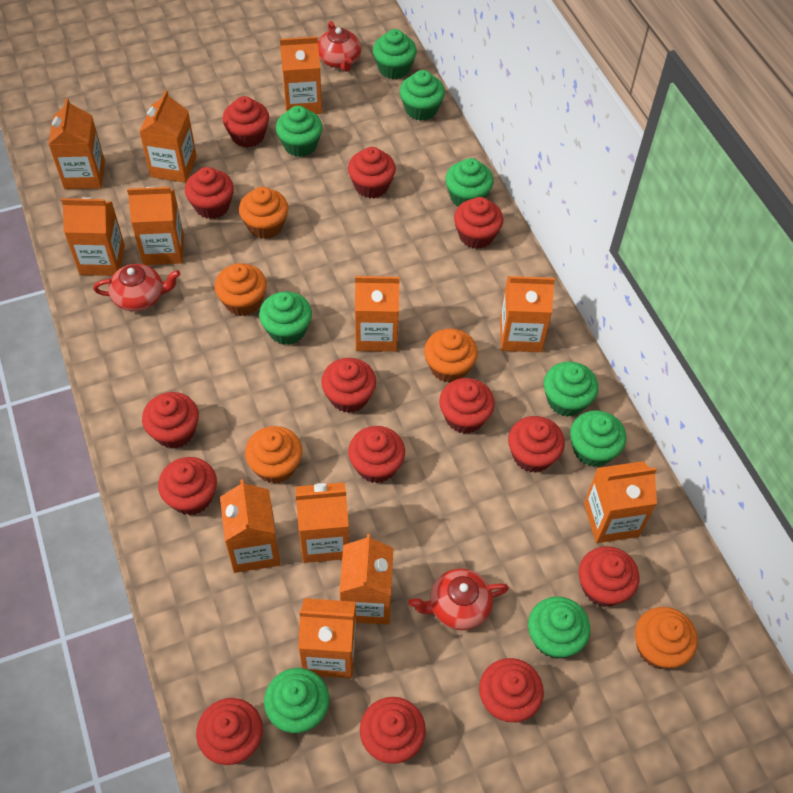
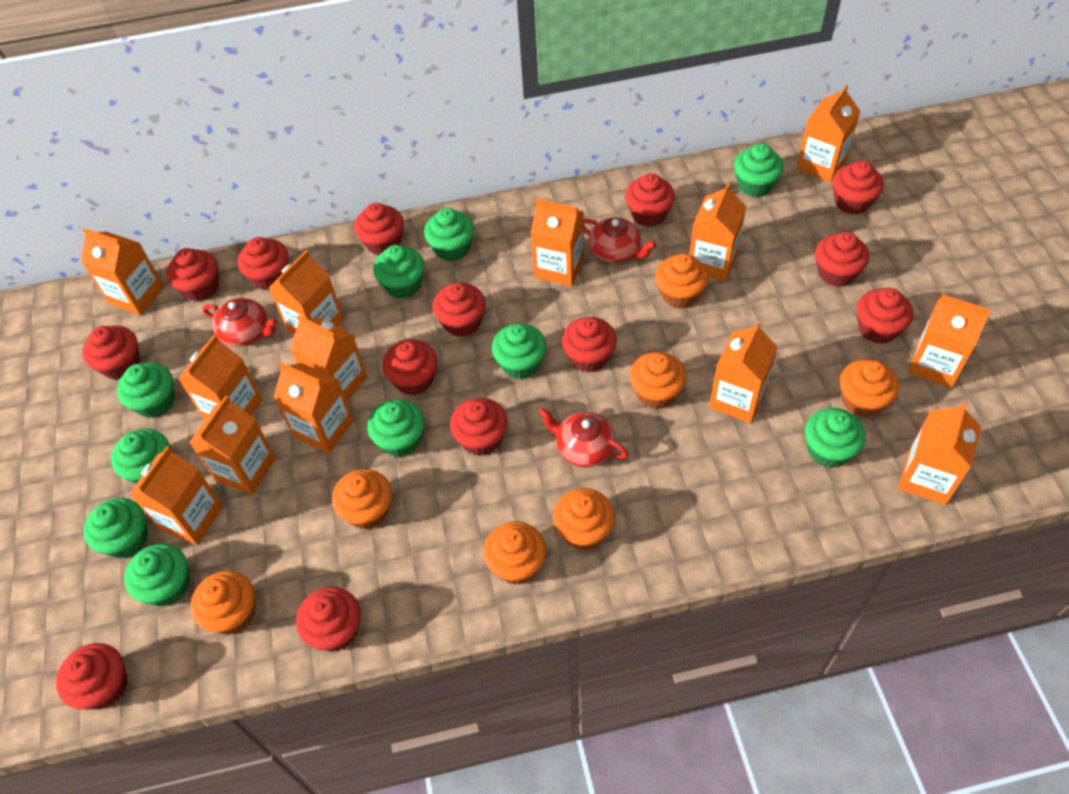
green cupcake: 9 -> 10
orange carton: 12 -> 13
orange cupcake: 5 -> 7

